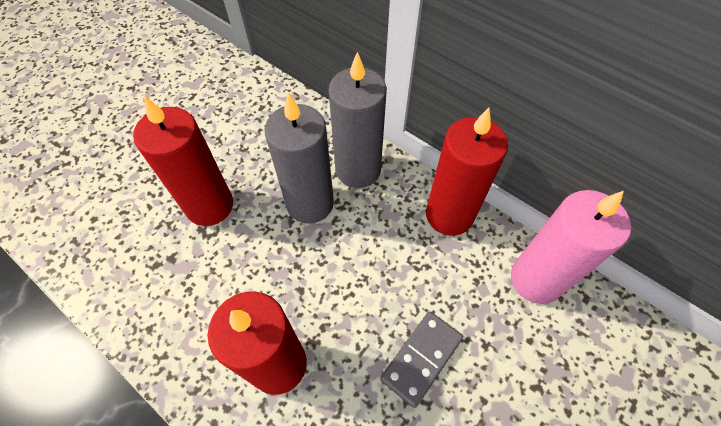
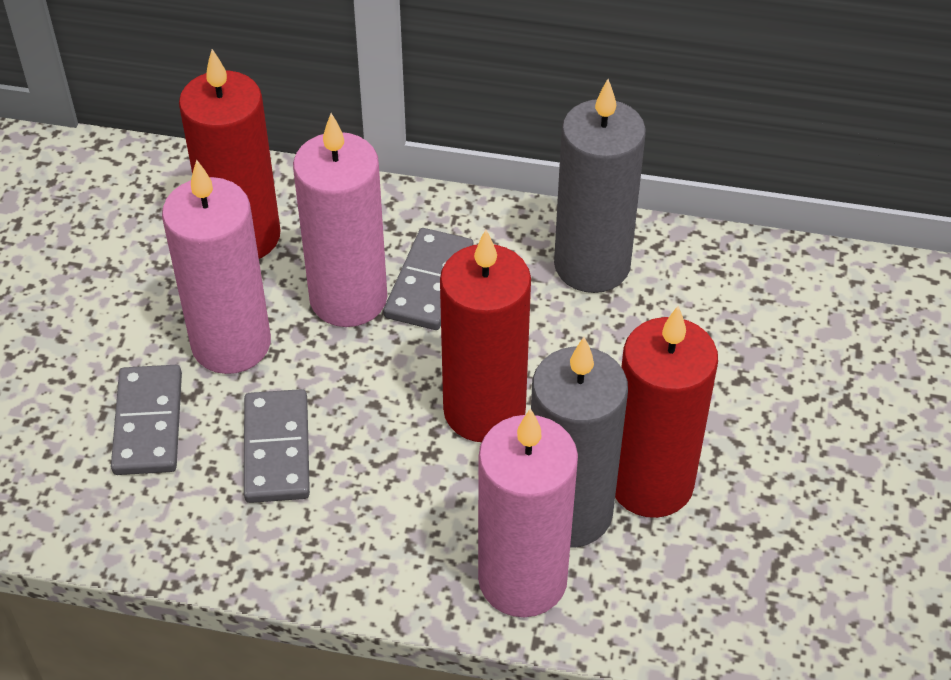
grey domino: 1 -> 3
pink candle: 1 -> 3

